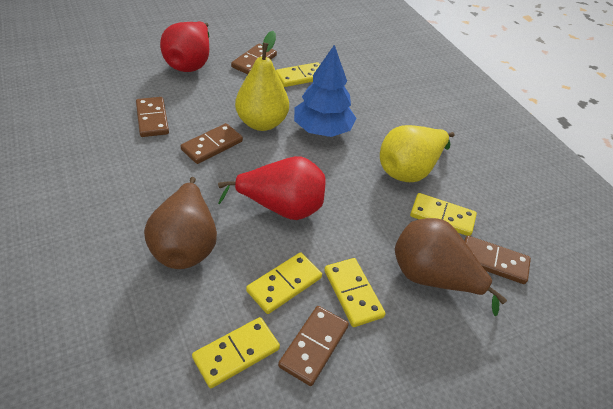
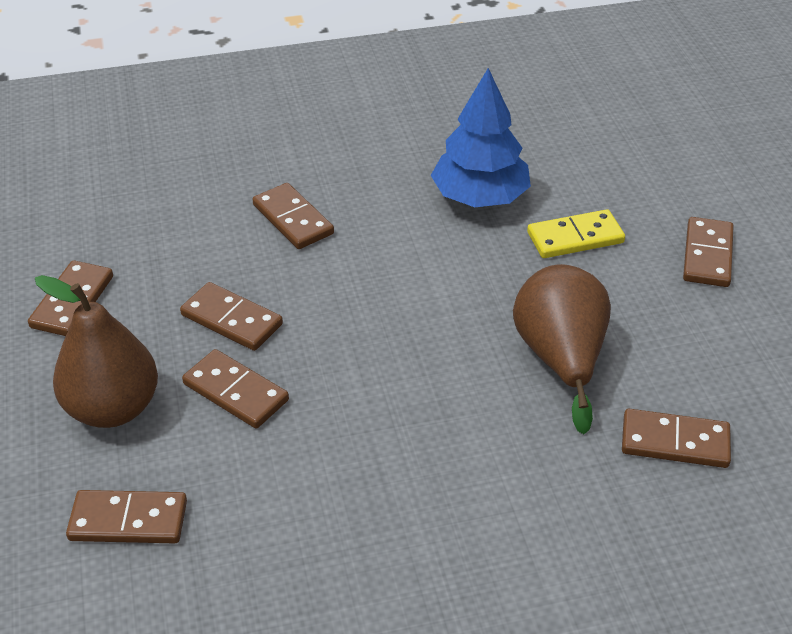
brown domino: 5 -> 7
red pear: 2 -> 0
yellow domino: 5 -> 1
yellow pear: 2 -> 0

